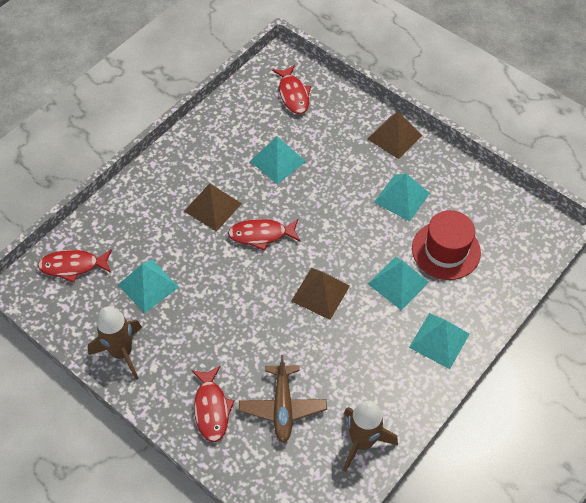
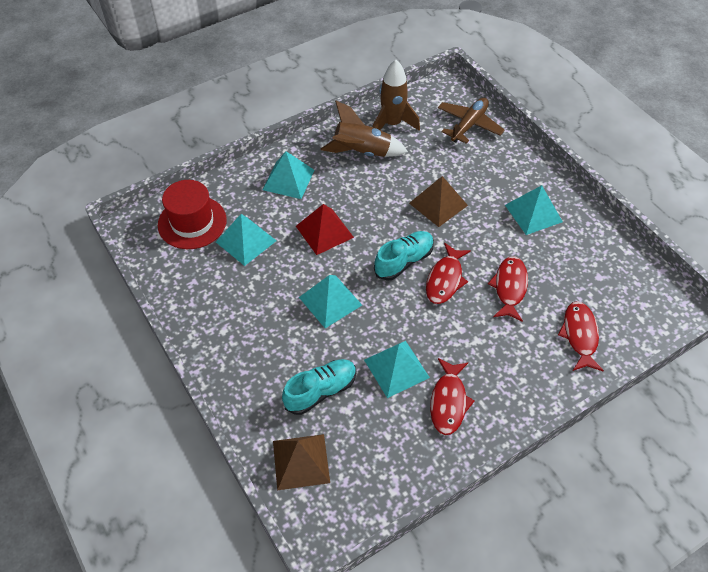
brown pyramid: 3 -> 2
red pyramid: 0 -> 1
turquoise shoe: 0 -> 2

